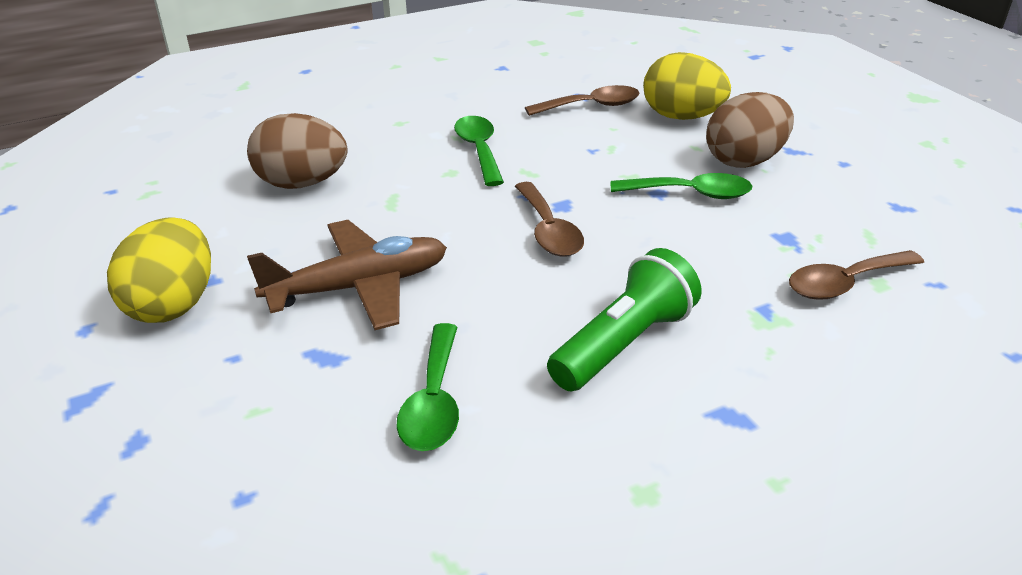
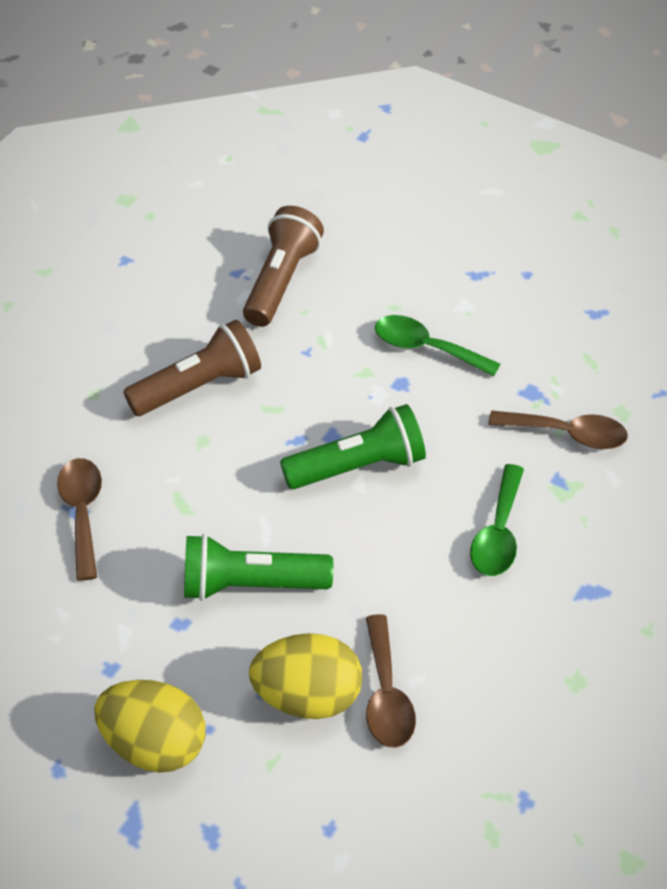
brown egg: 2 -> 0
brown flashlight: 0 -> 2
brown plane: 1 -> 0
green flashlight: 1 -> 2
green spoon: 3 -> 2

